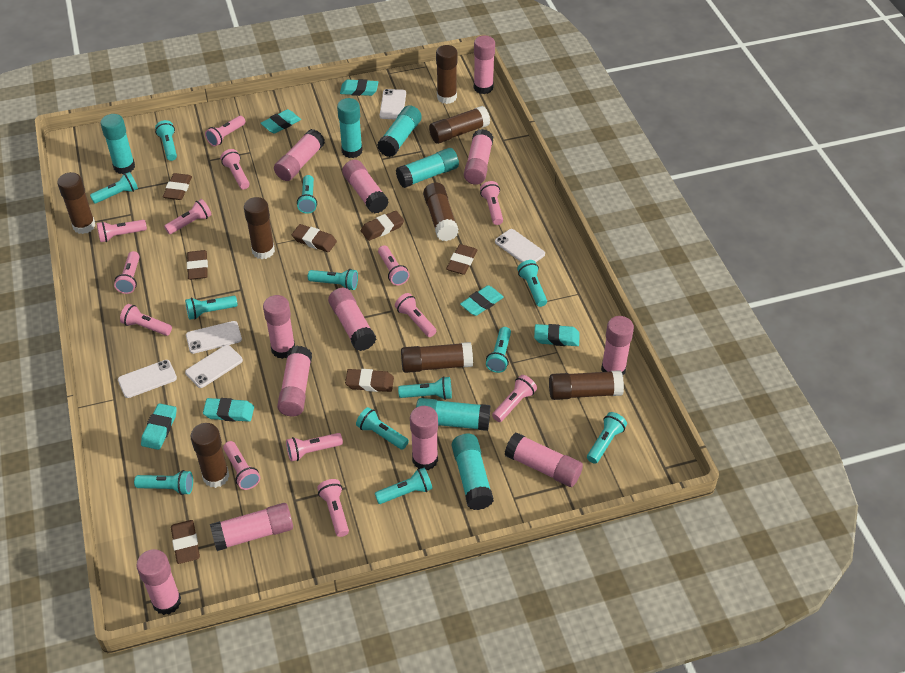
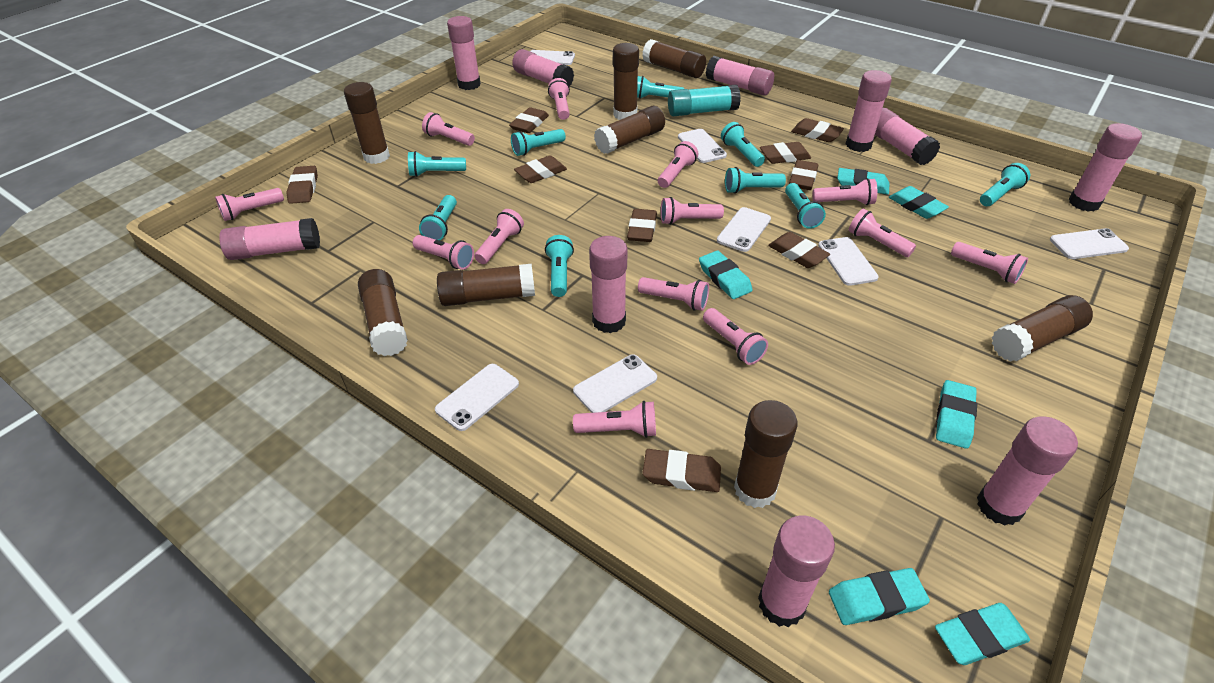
brown eraser: 7 -> 9
pink glue stick: 12 -> 10
turquoise flashlight: 12 -> 9
turquoise glue stick: 6 -> 1
white phone: 5 -> 7

